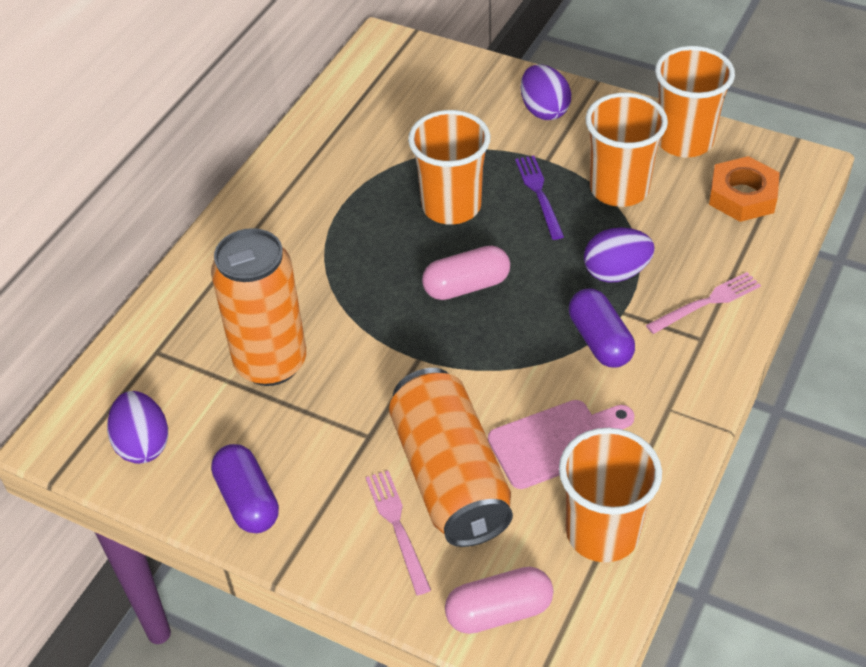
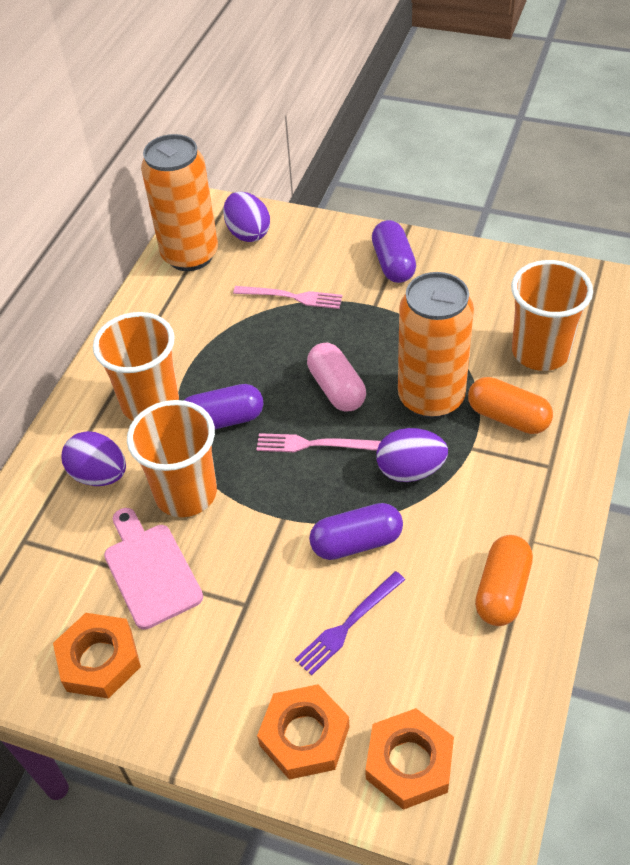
orange capsule: 0 -> 2
orange cup: 4 -> 3
orange nut: 1 -> 3
pink capsule: 2 -> 1
purple capsule: 2 -> 3

